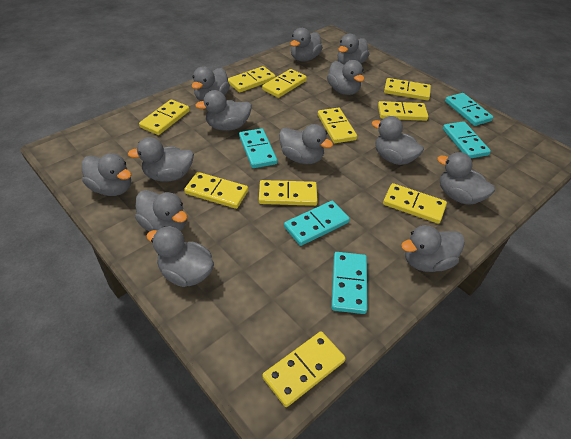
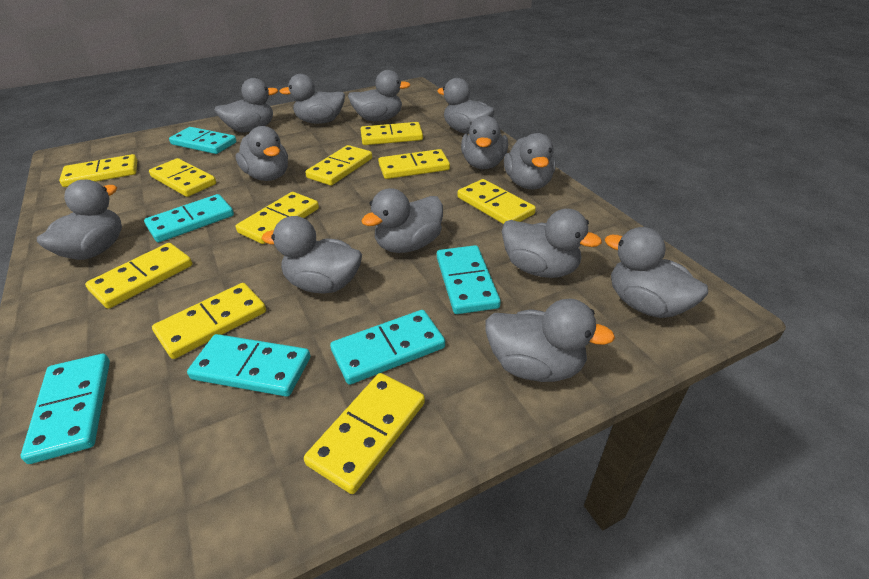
turquoise domino: 5 -> 6

